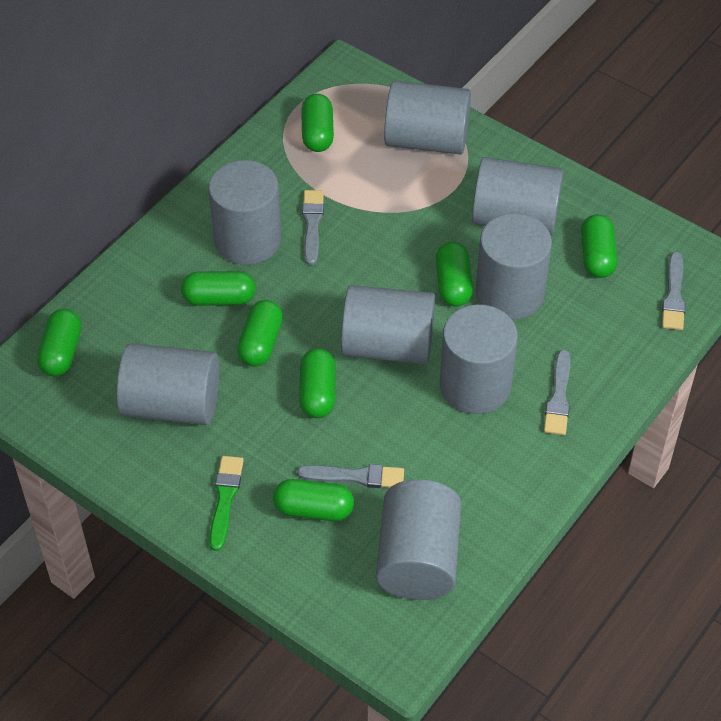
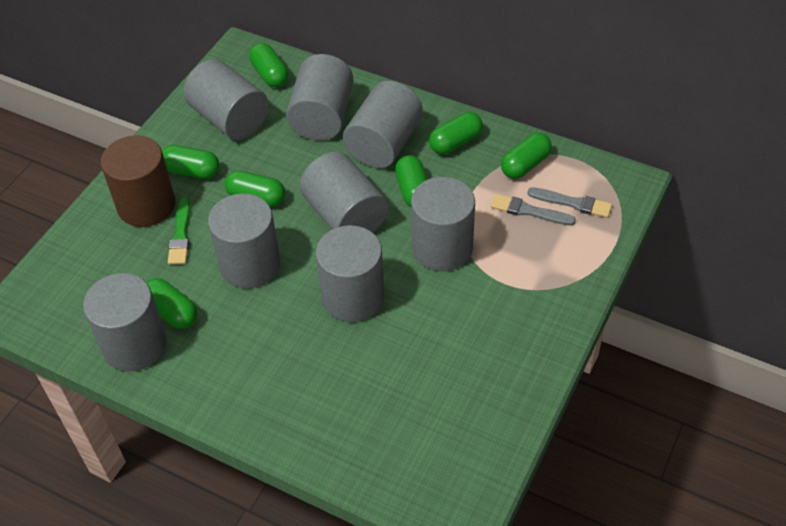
brown cylinder: 0 -> 1
green capsule: 8 -> 7
grey brush: 4 -> 2

